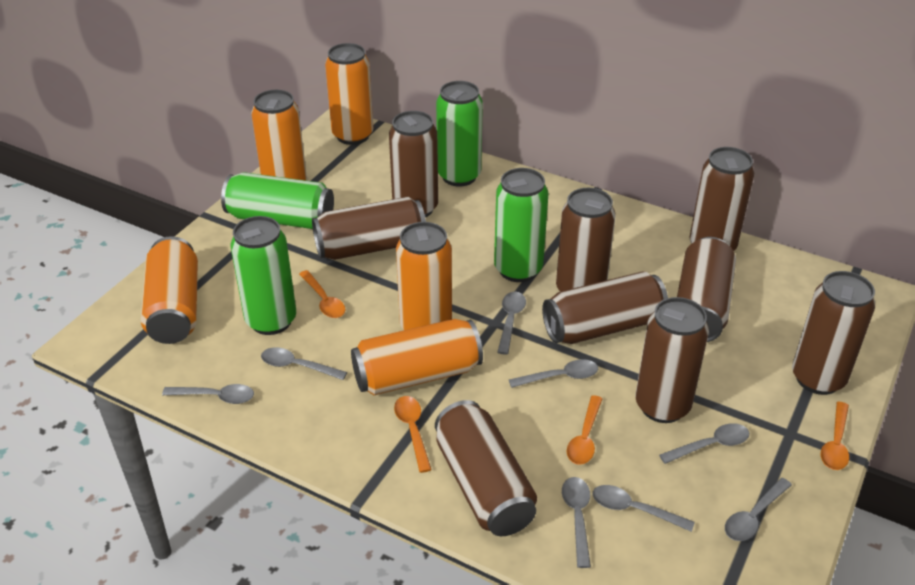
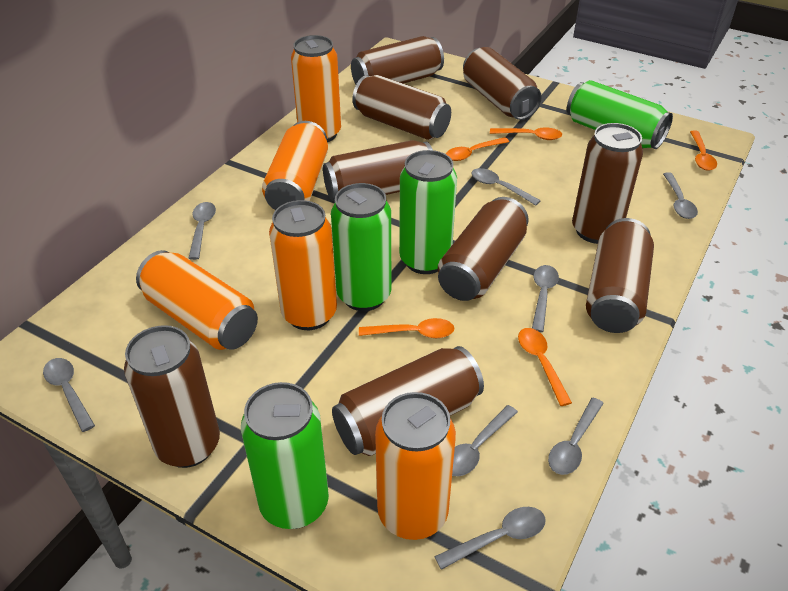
orange spoon: 4 -> 5

